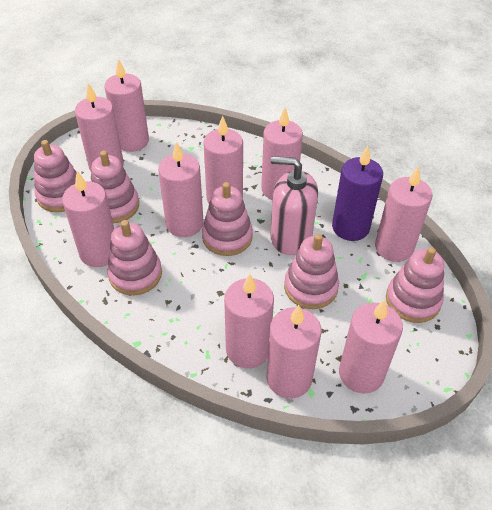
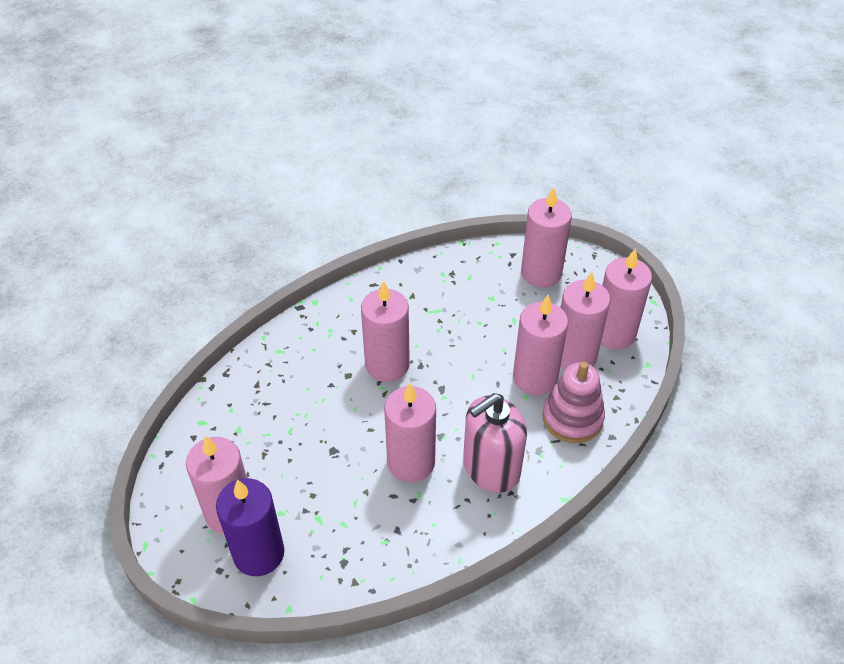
pink candle: 10 -> 7
pink stacking toy: 6 -> 1

